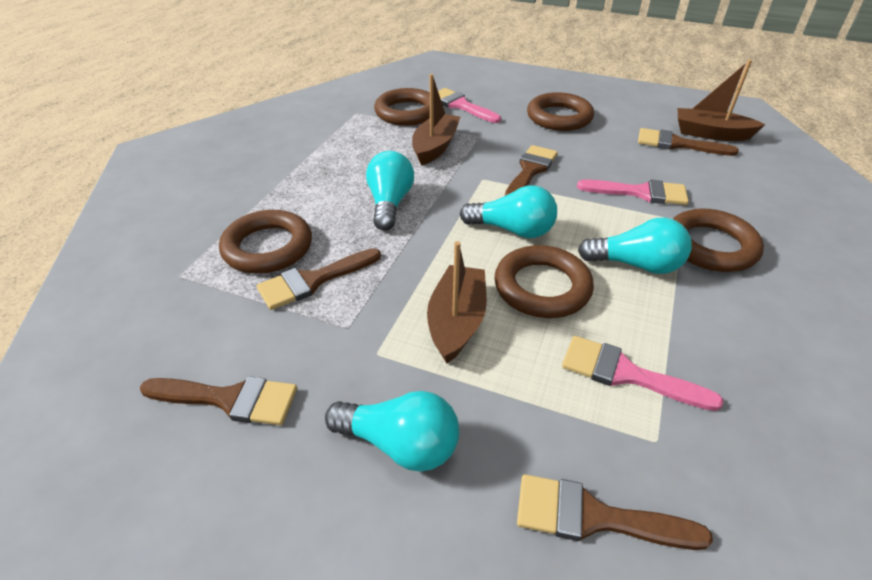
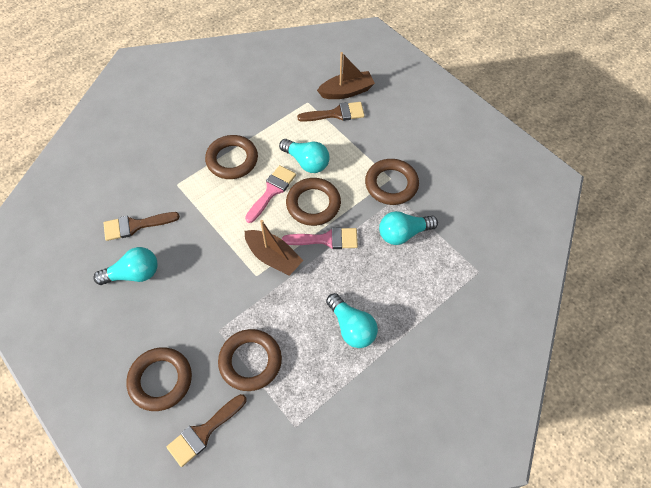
brown boat: 3 -> 2
brown brush: 5 -> 3
pink brush: 3 -> 2

